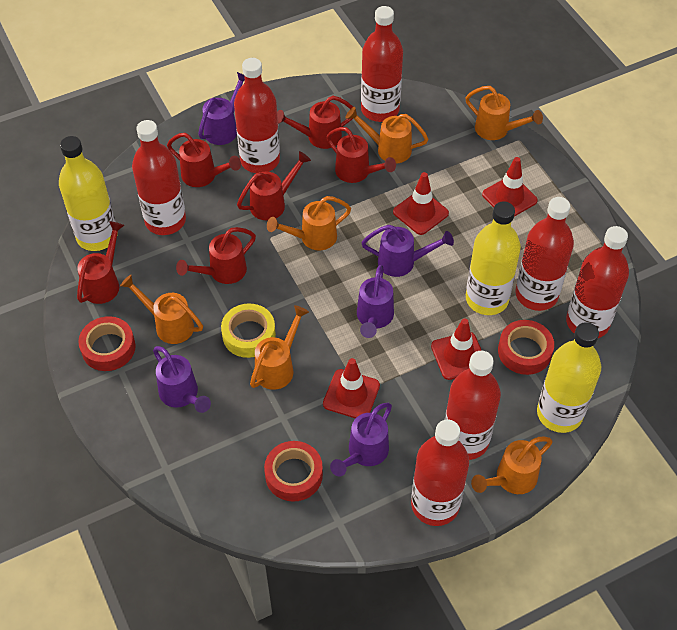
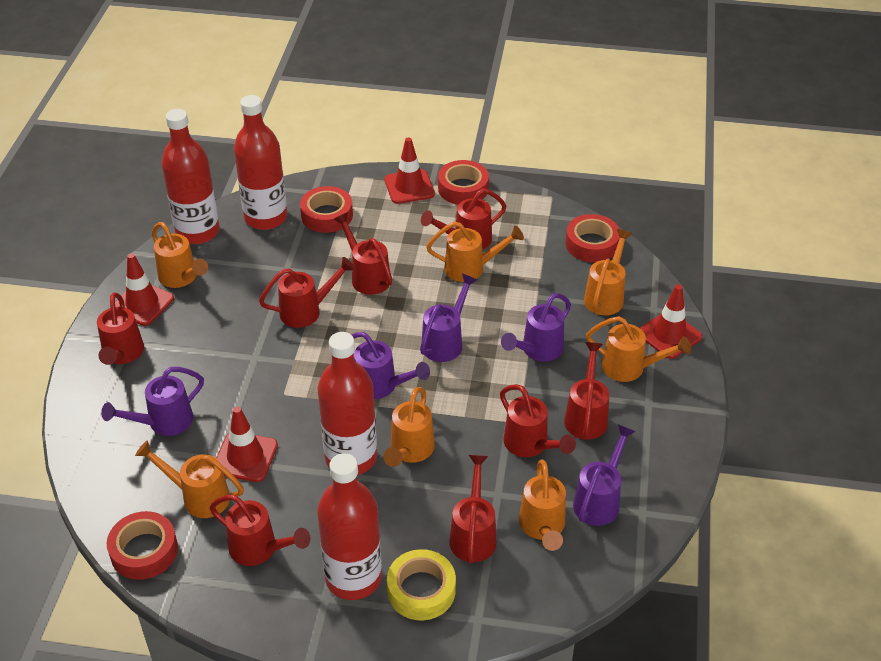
orange watering can: 6 -> 7
red bottle: 7 -> 4
red tape: 3 -> 4
red watering can: 6 -> 8
yellow bottle: 3 -> 0

